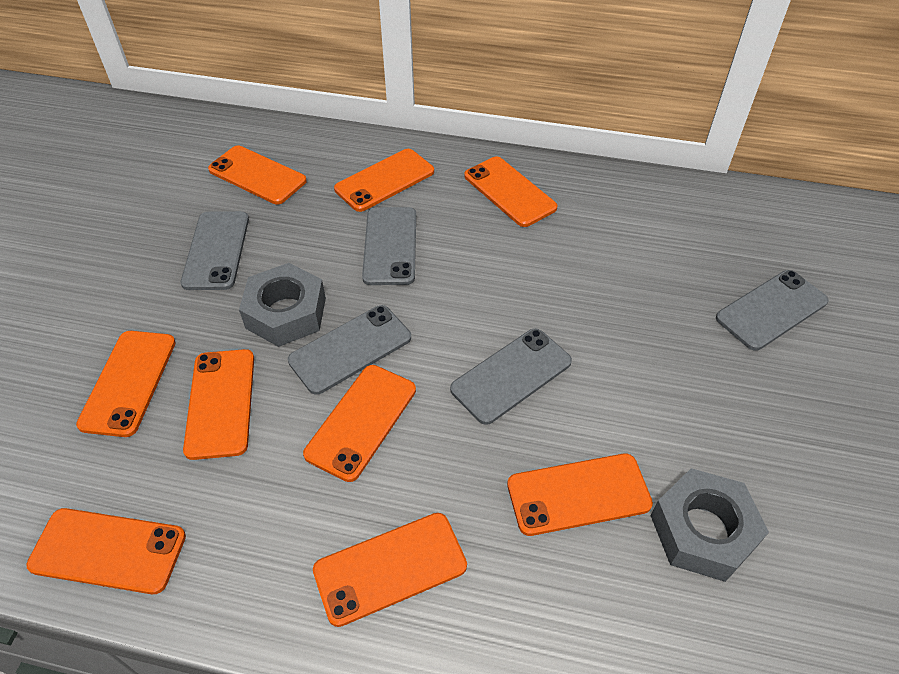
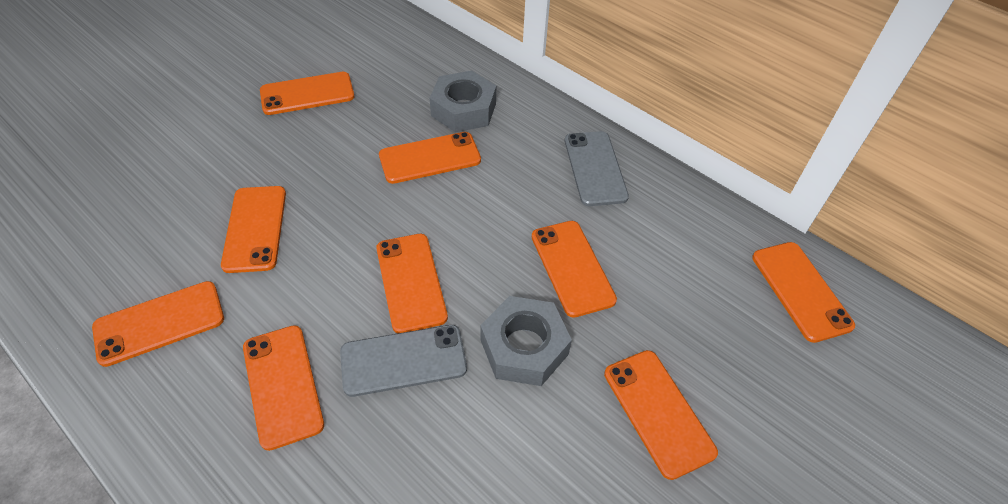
grey phone: 5 -> 2

